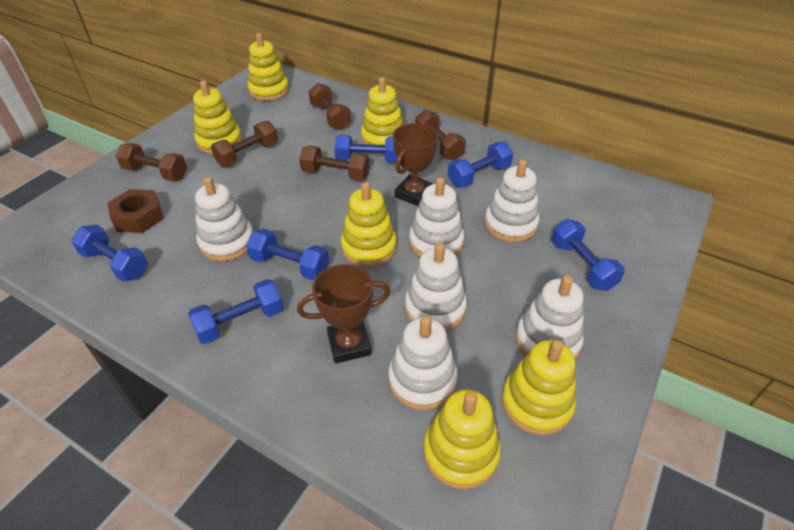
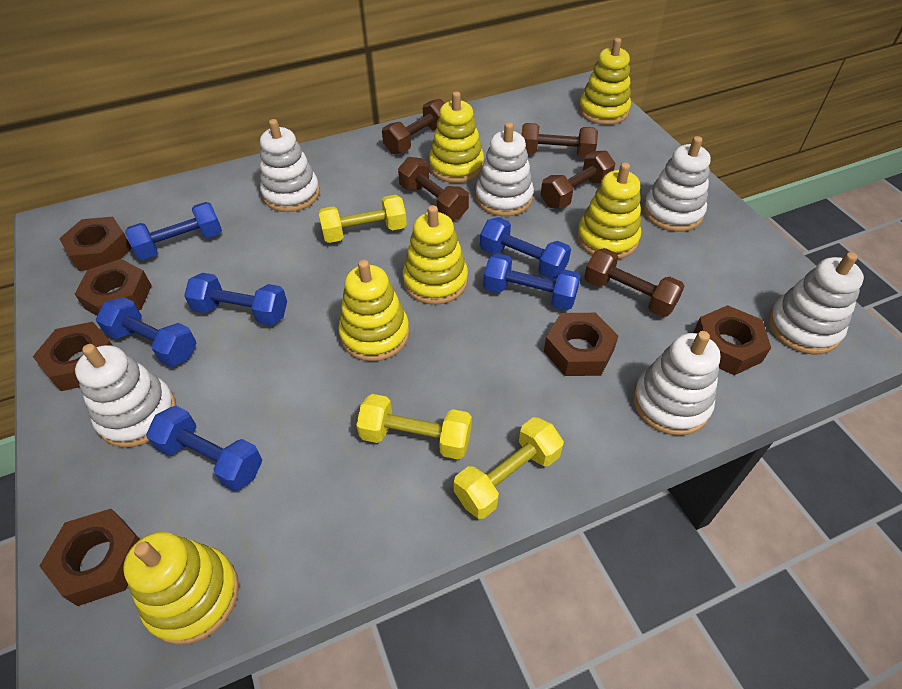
brown nut: 1 -> 6
brown trophy: 2 -> 0
yellow dumbbell: 0 -> 3

